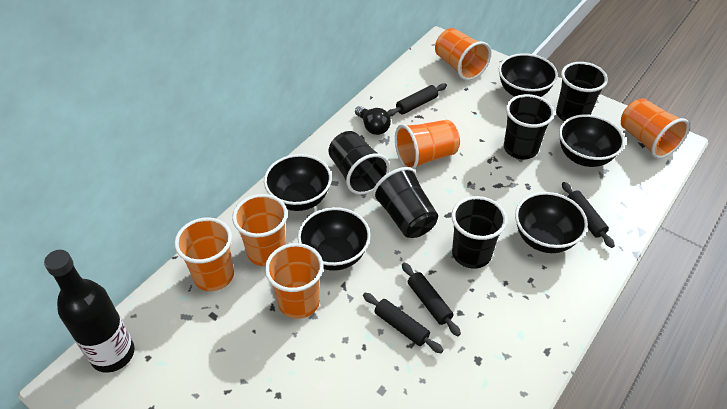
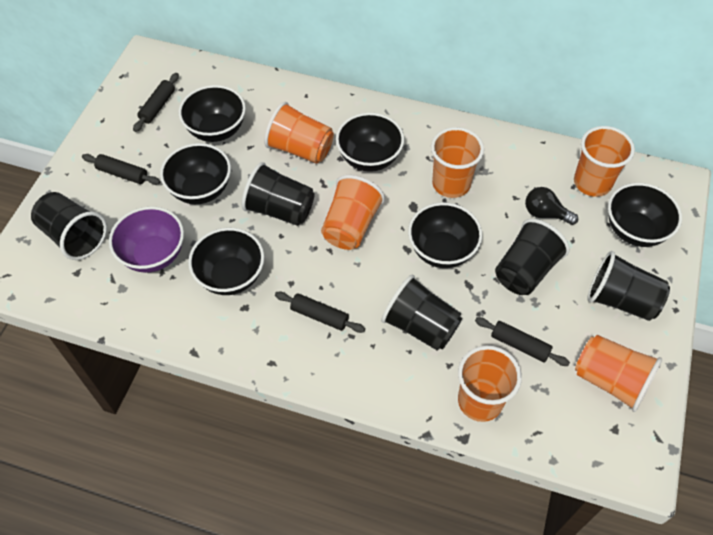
black bottle: 1 -> 0
black bowl: 5 -> 6
purple bowl: 0 -> 1

